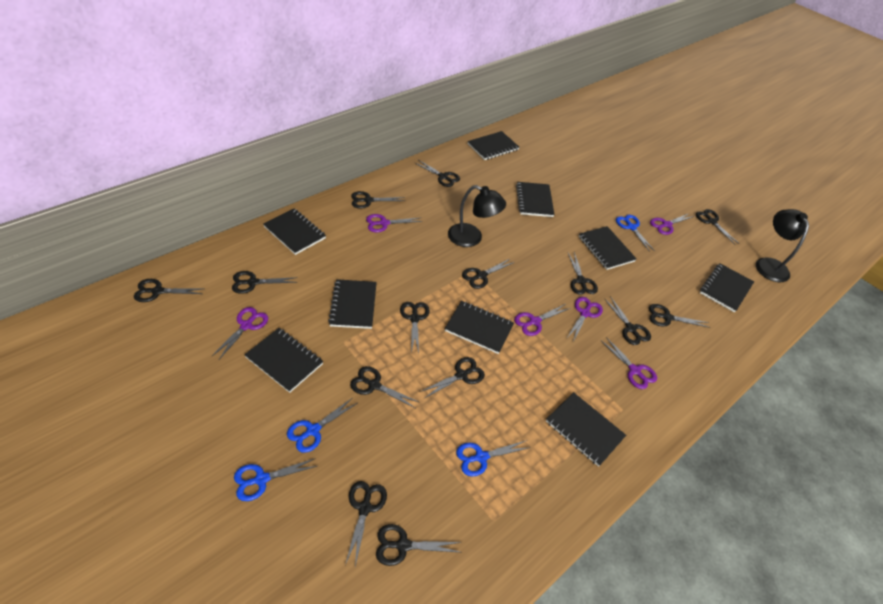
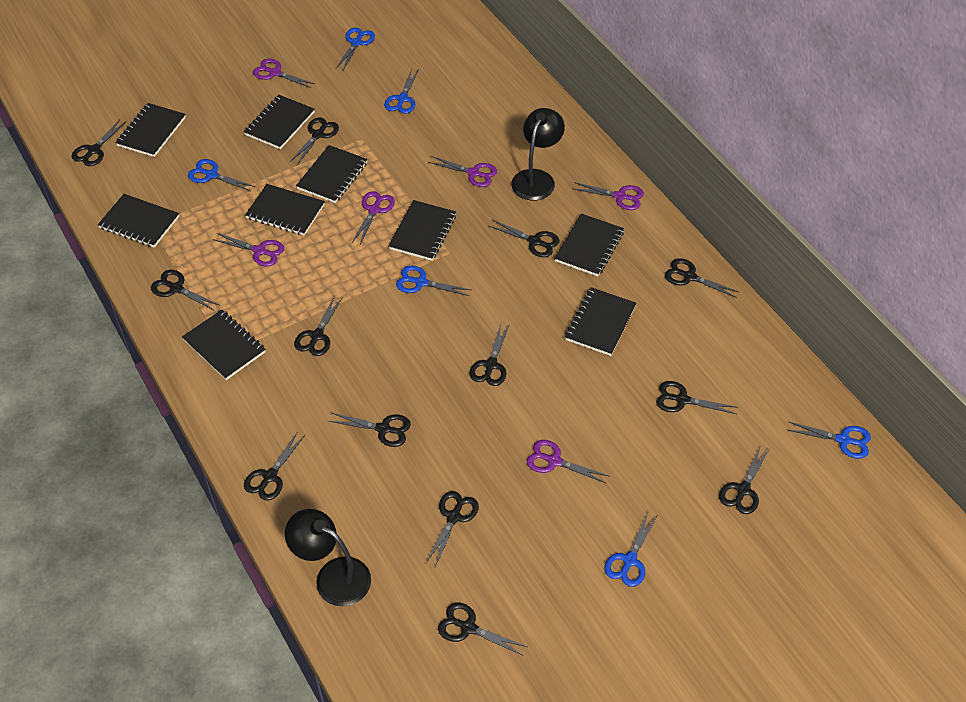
black scissors: 14 -> 13
blue scissors: 4 -> 6

